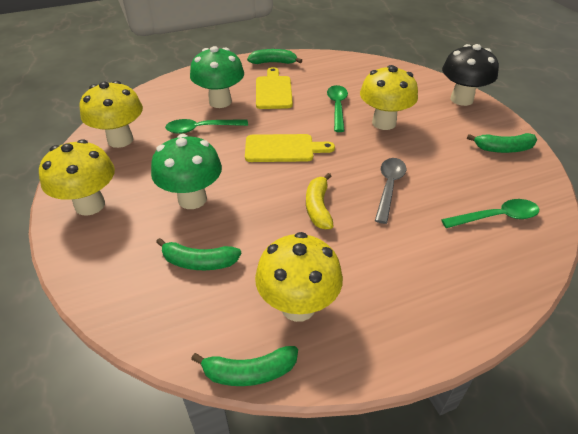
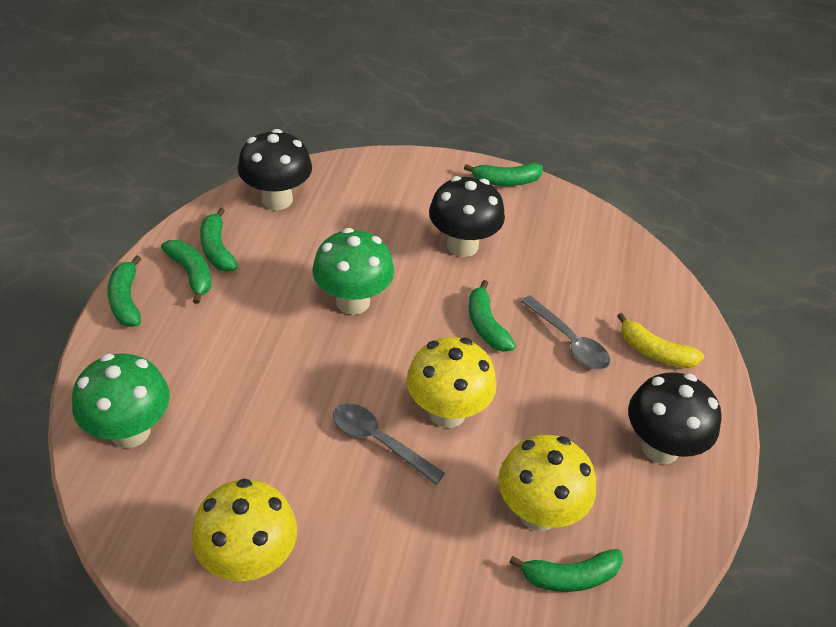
black mushroom: 1 -> 3
green banana: 4 -> 6
green spoon: 3 -> 0
grey spoon: 1 -> 2
yellow cutting board: 2 -> 0
yellow mushroom: 4 -> 3

